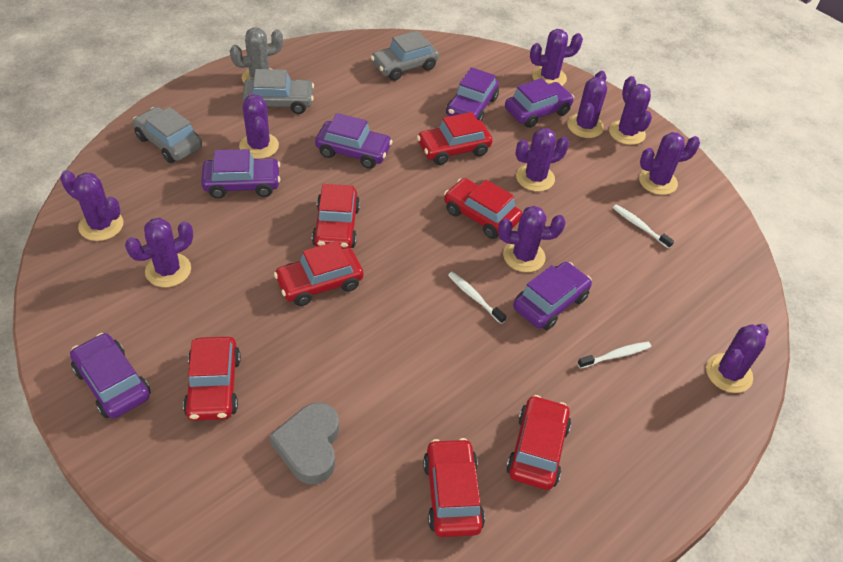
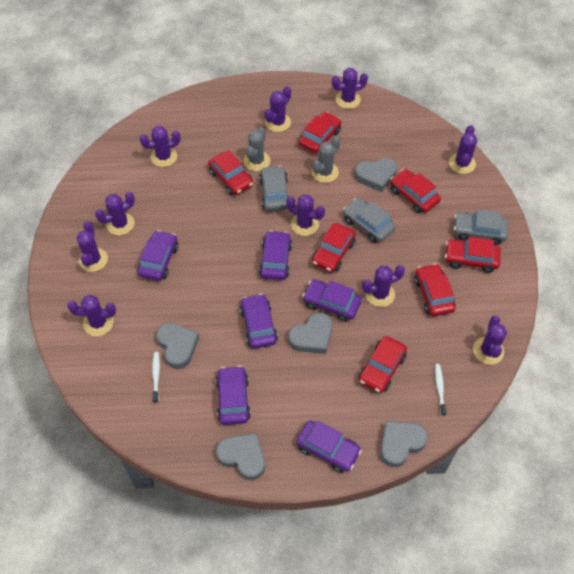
grey cactus: 1 -> 2
grey heart: 1 -> 5
white toothbrush: 3 -> 2

